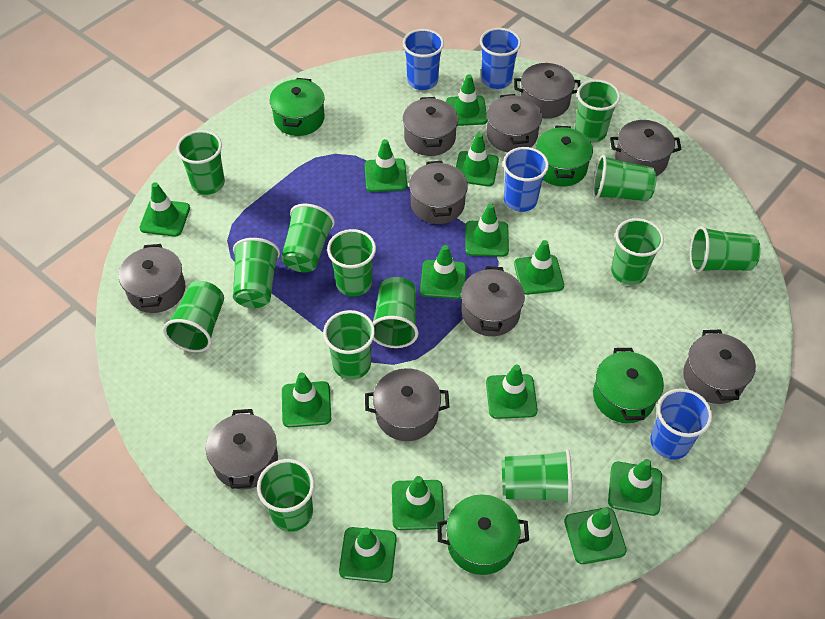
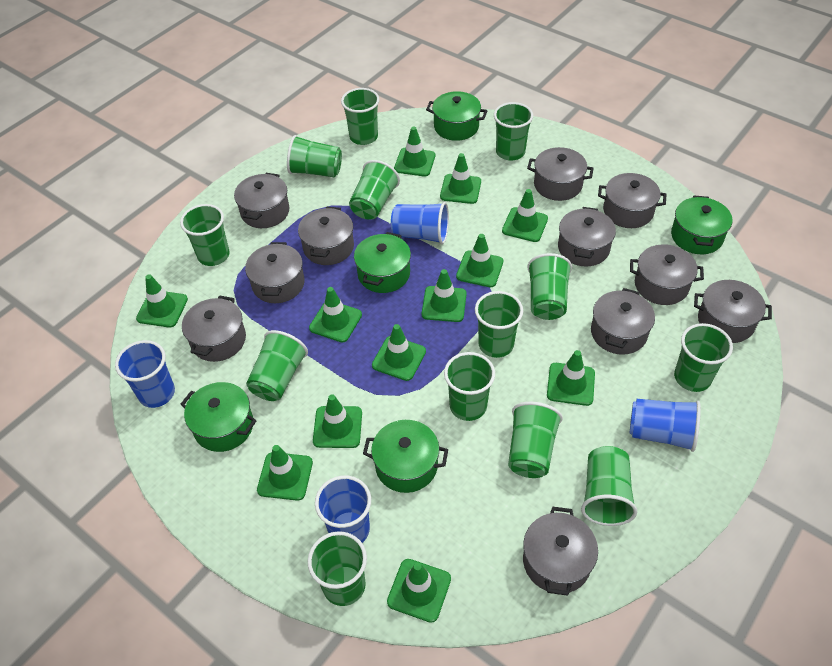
green pot: 4 -> 5
green traffic cone: 13 -> 12
grey pot: 10 -> 11

